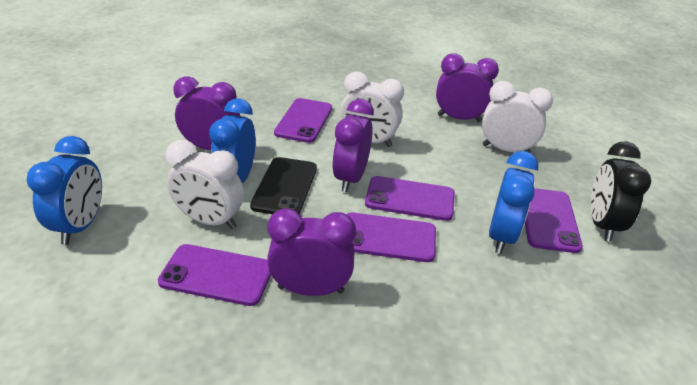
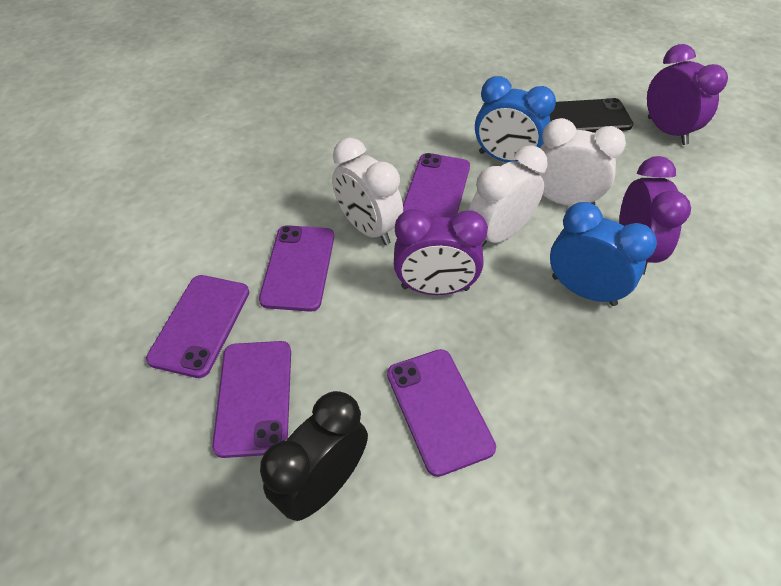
blue clock: 3 -> 2
purple clock: 4 -> 3

